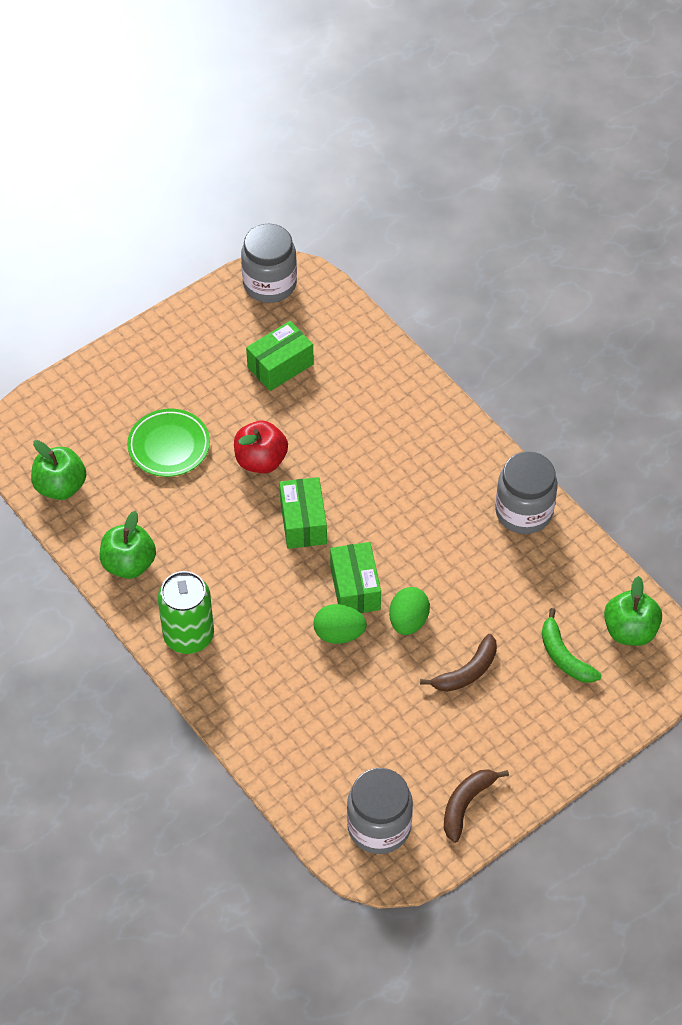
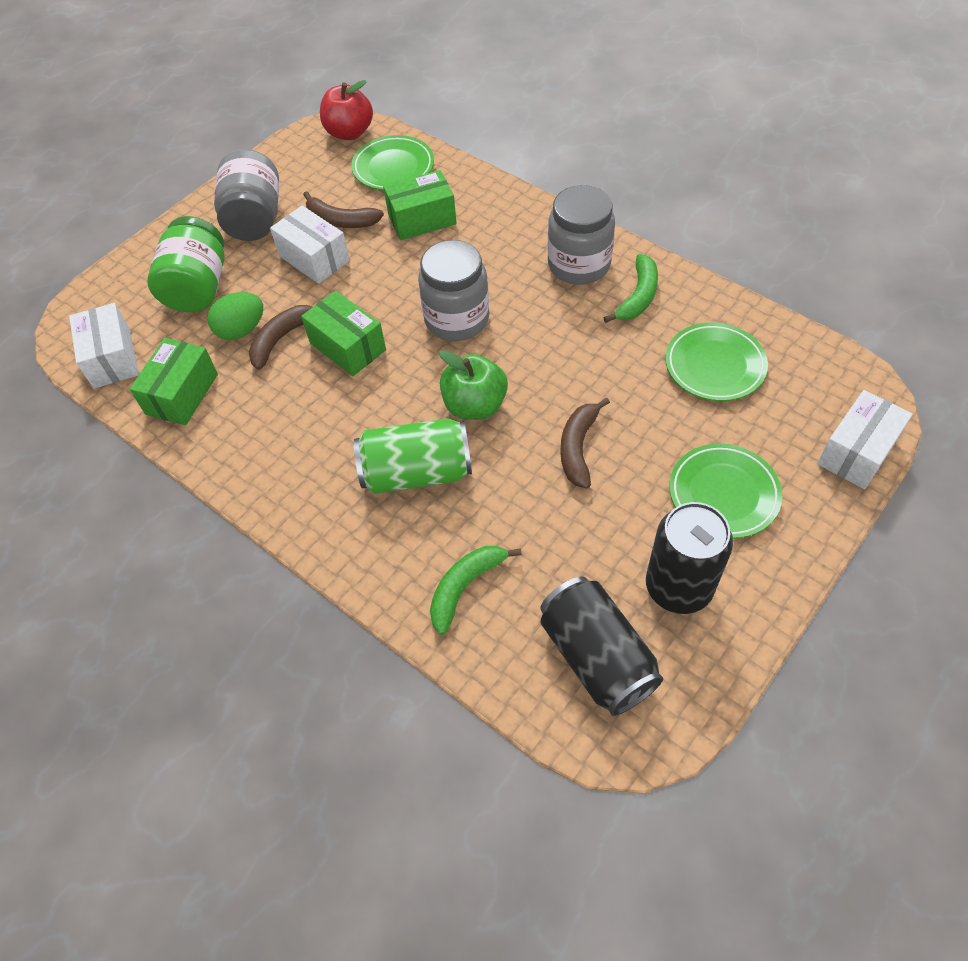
black can: 0 -> 2
brown banana: 2 -> 3
green apple: 3 -> 1
green banana: 1 -> 2
green egg: 2 -> 1
green jar: 0 -> 1
green plate: 1 -> 3
white box: 0 -> 3

